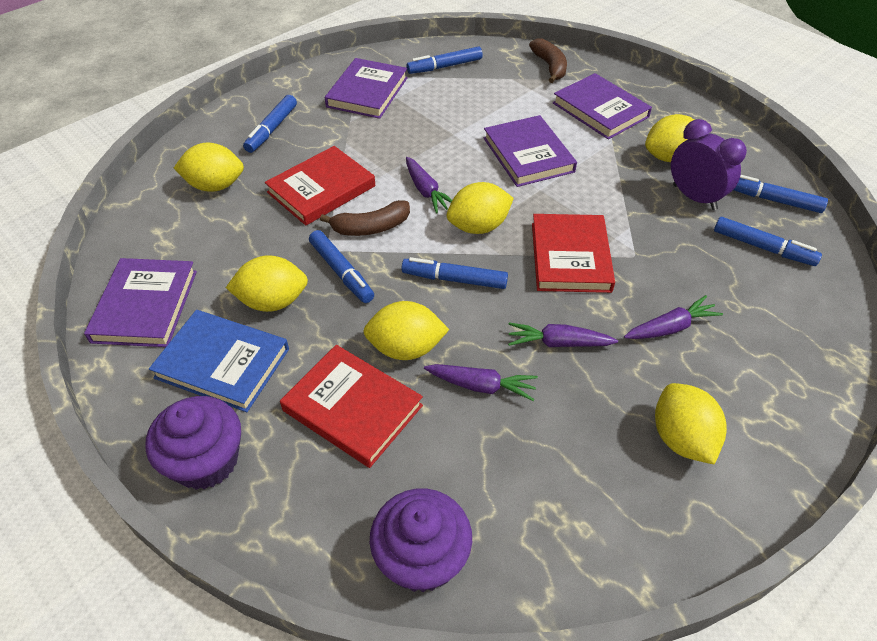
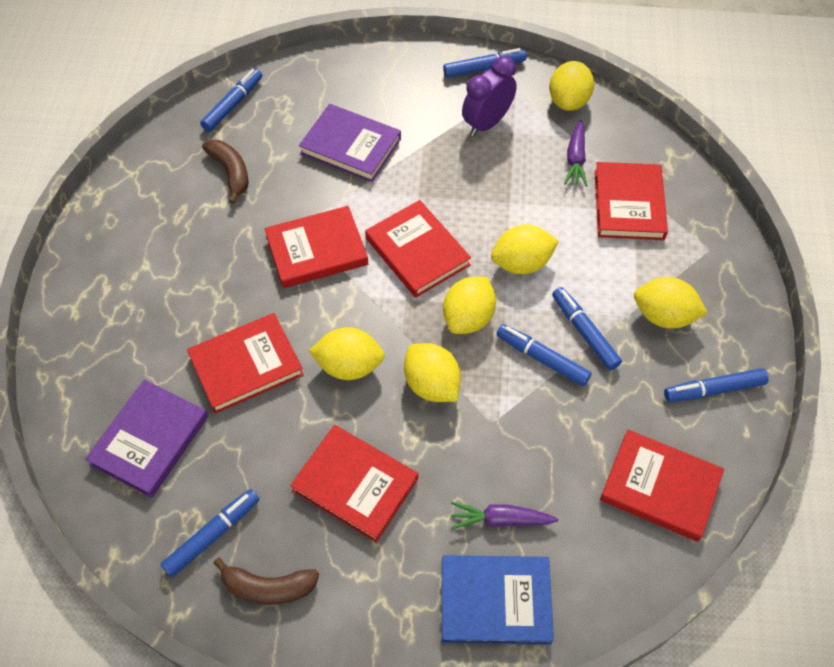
purple book: 4 -> 2
purple carrot: 4 -> 2
purple cupcake: 2 -> 0
red book: 3 -> 6

